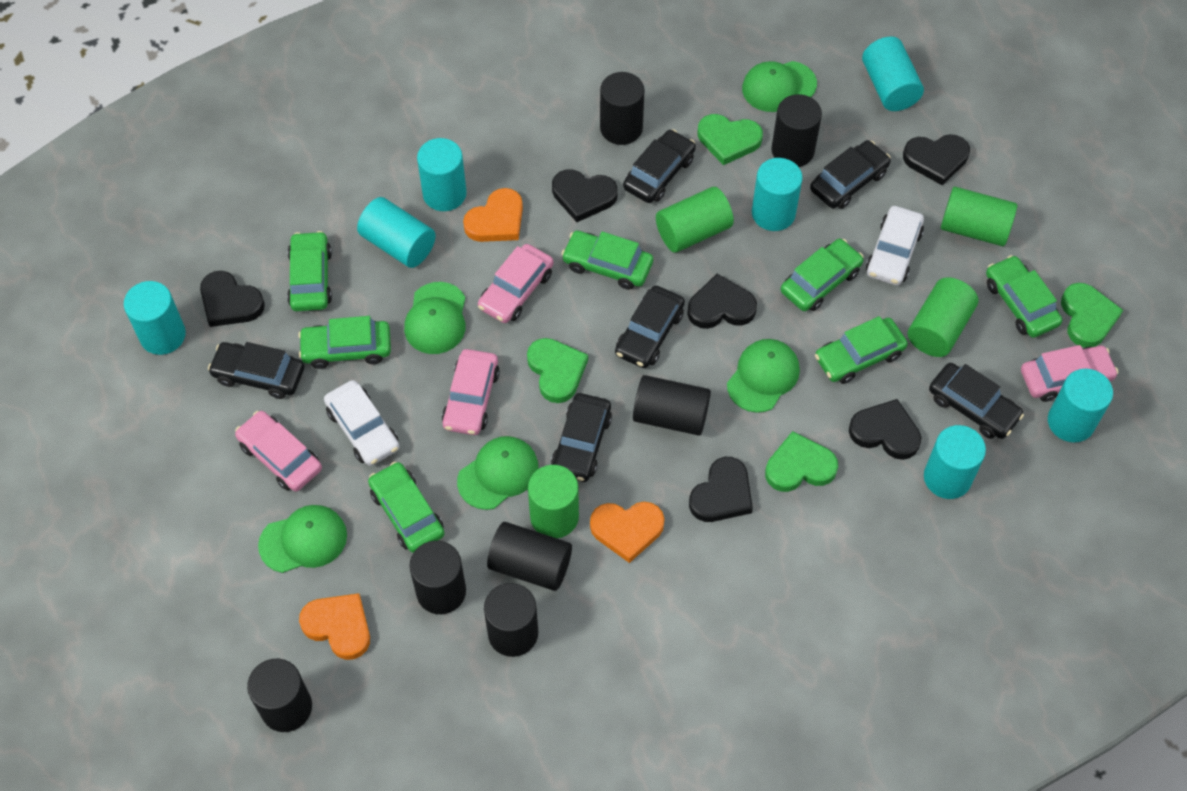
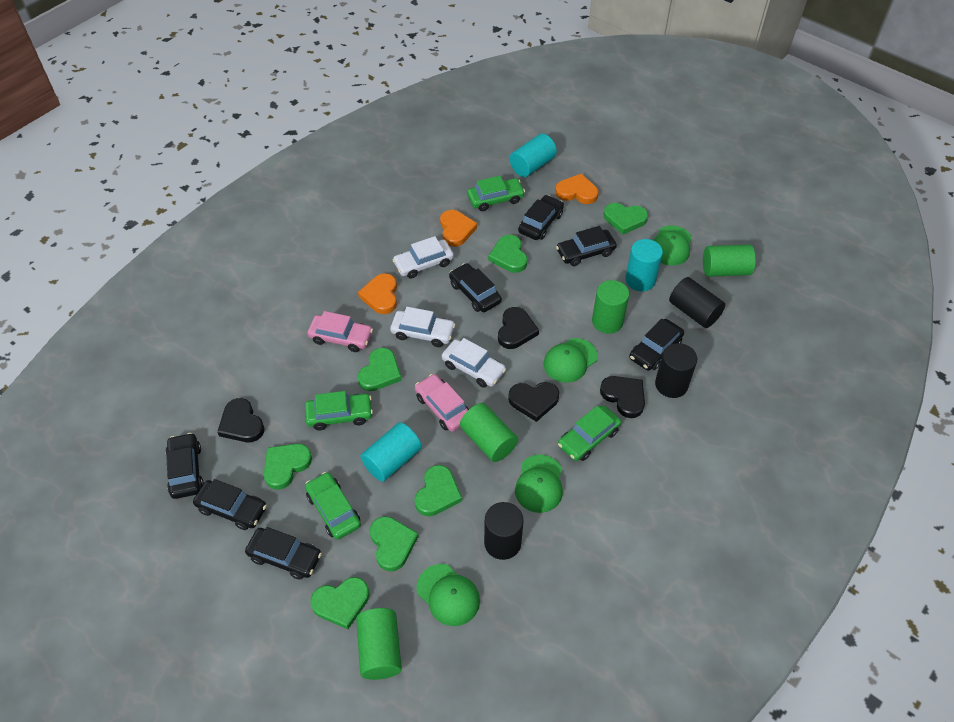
black car: 6 -> 7
black cylinder: 7 -> 3
black heart: 6 -> 4
green cap: 5 -> 4
green car: 7 -> 4
green heart: 4 -> 7
pink car: 4 -> 2
turquoise cylinder: 7 -> 3
white car: 2 -> 3

